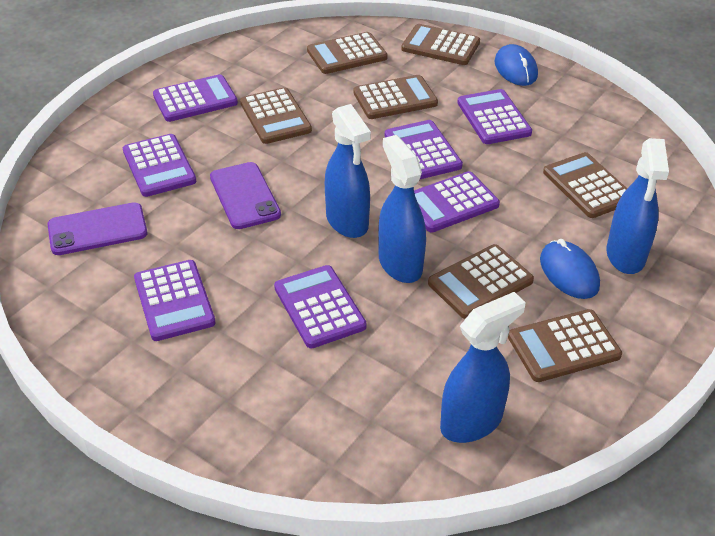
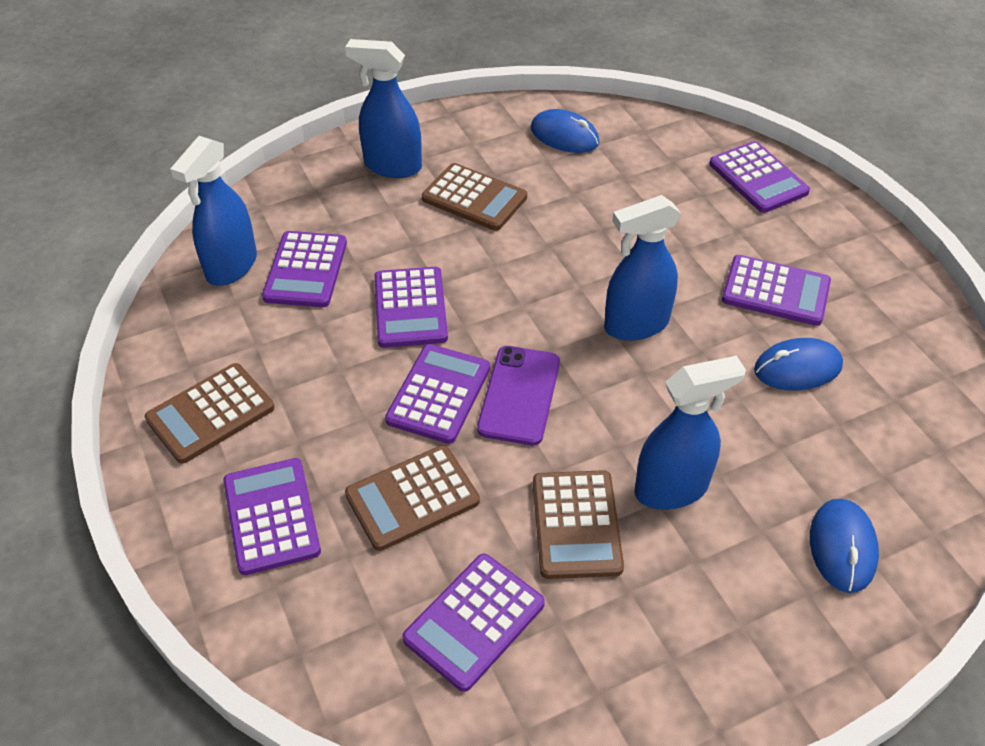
blue mouse: 2 -> 3
brown calculator: 7 -> 4
purple phone: 2 -> 1

